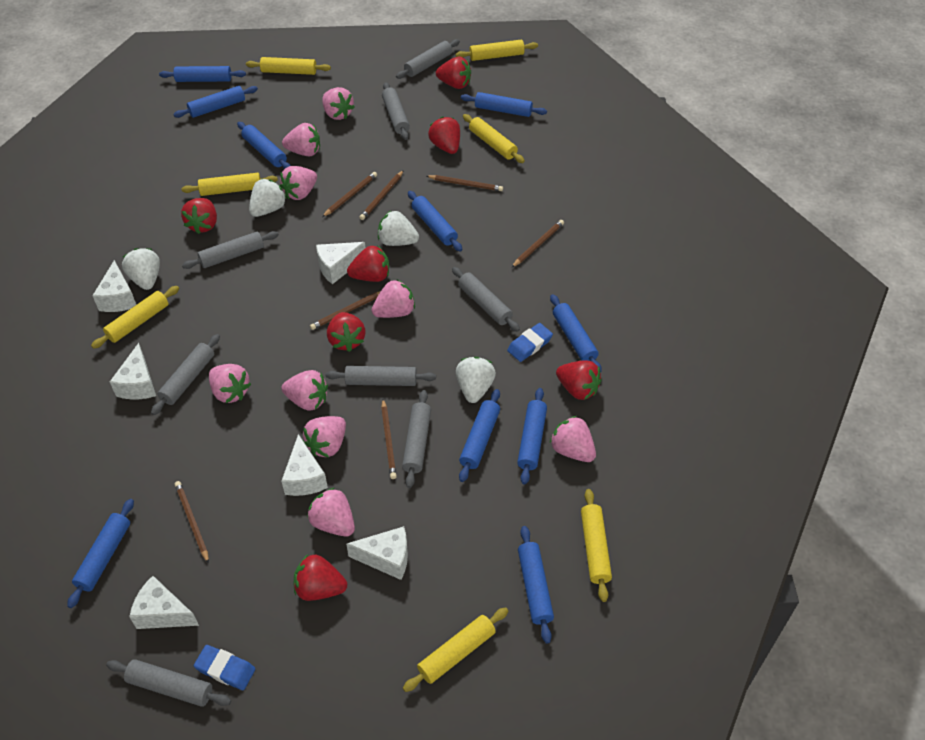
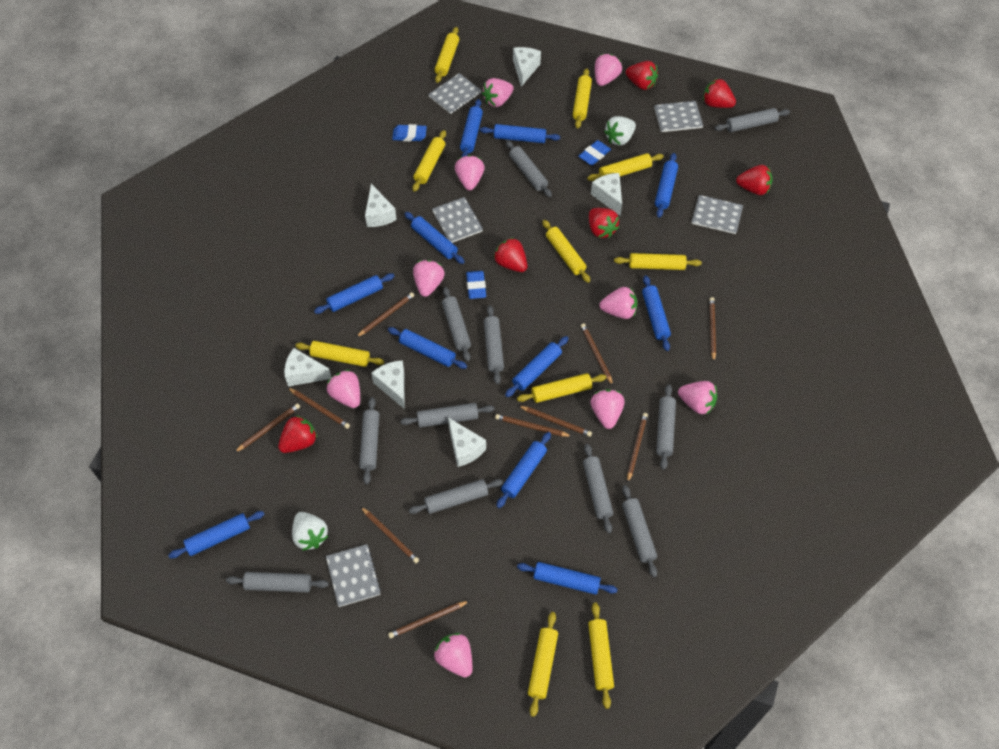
blue eraser: 2 -> 3
blue rolling pin: 10 -> 11
brown pencil: 7 -> 10
grey notebook: 0 -> 5
grey rolling pin: 8 -> 11
red strawberry: 7 -> 6
white strawberry: 4 -> 2
yellow rolling pin: 7 -> 10

